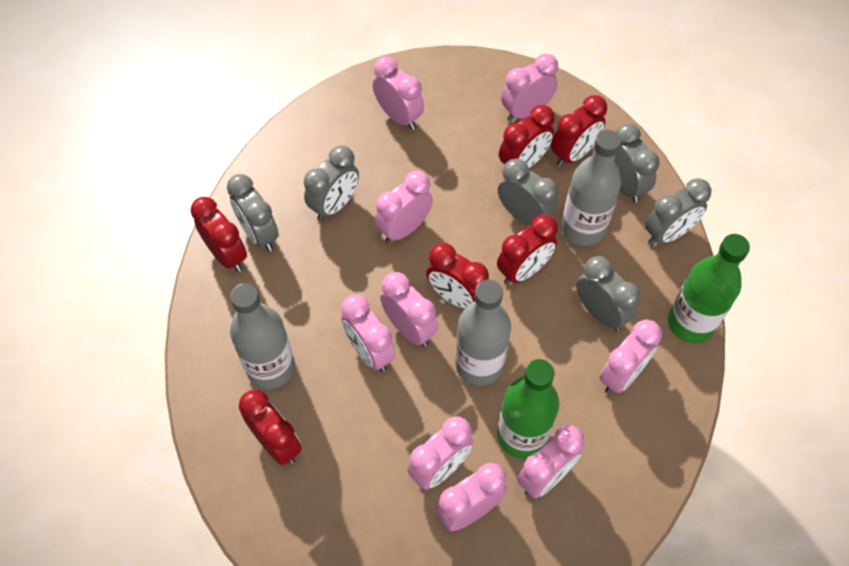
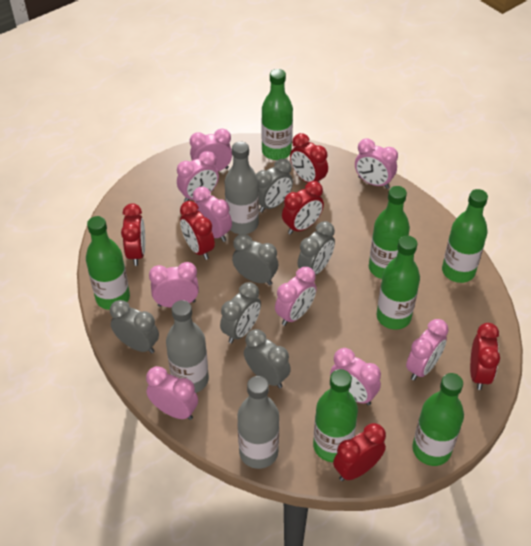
green bottle: 2 -> 7

